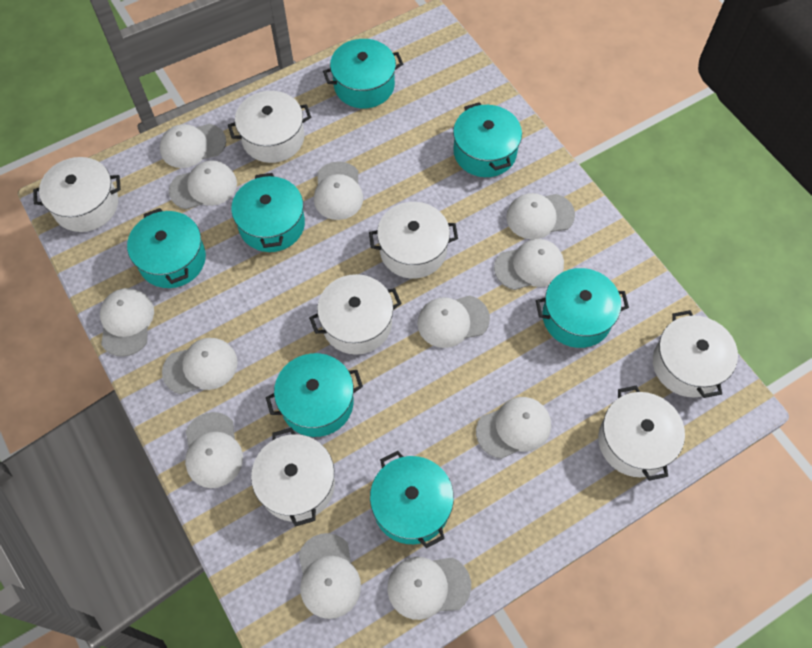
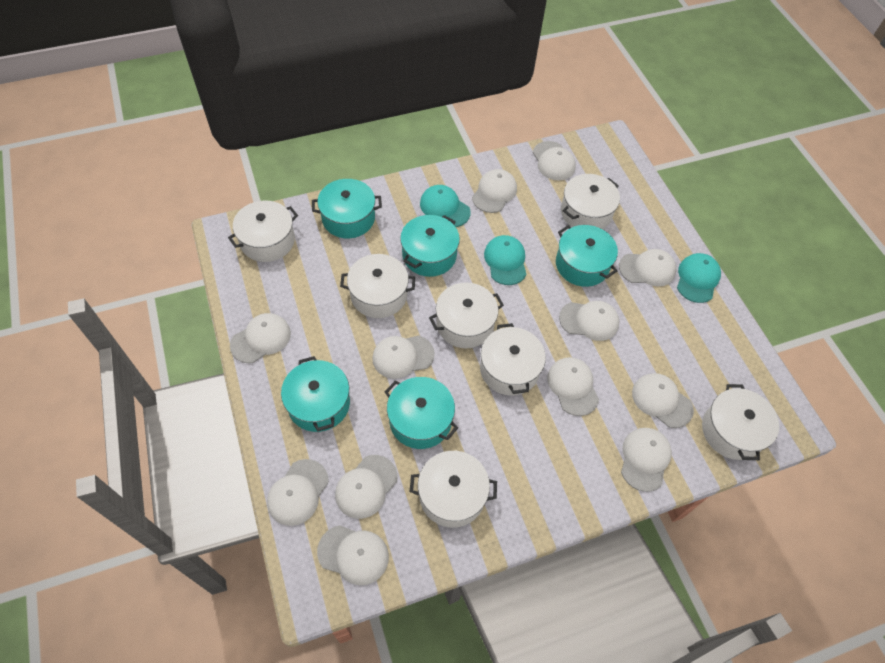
turquoise cap: 0 -> 3
turquoise pot: 7 -> 5

